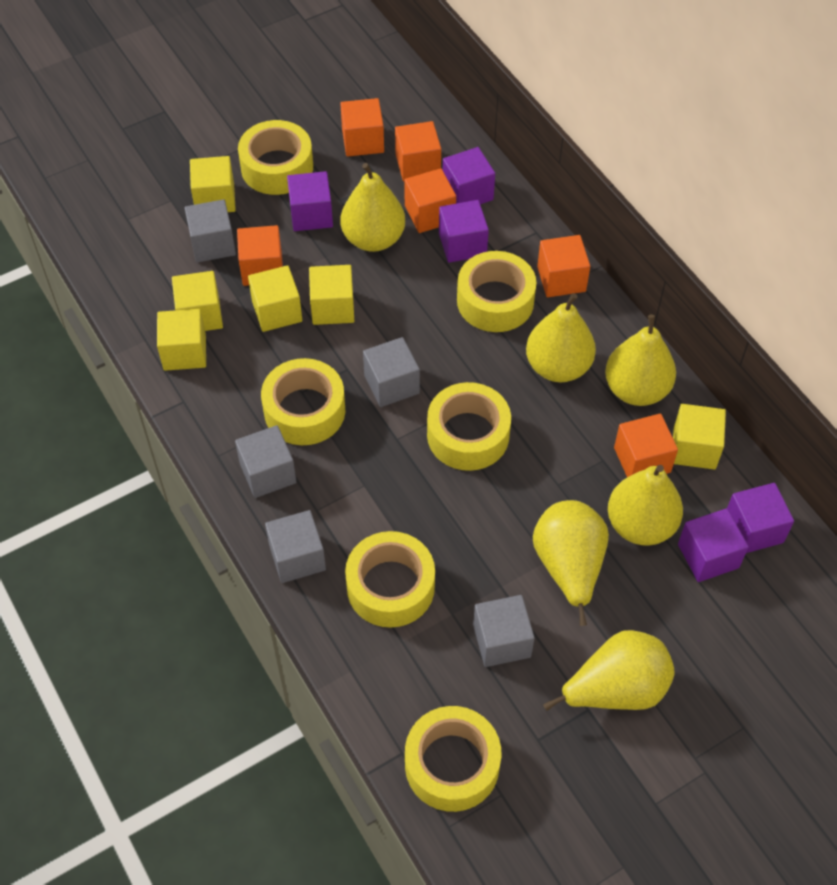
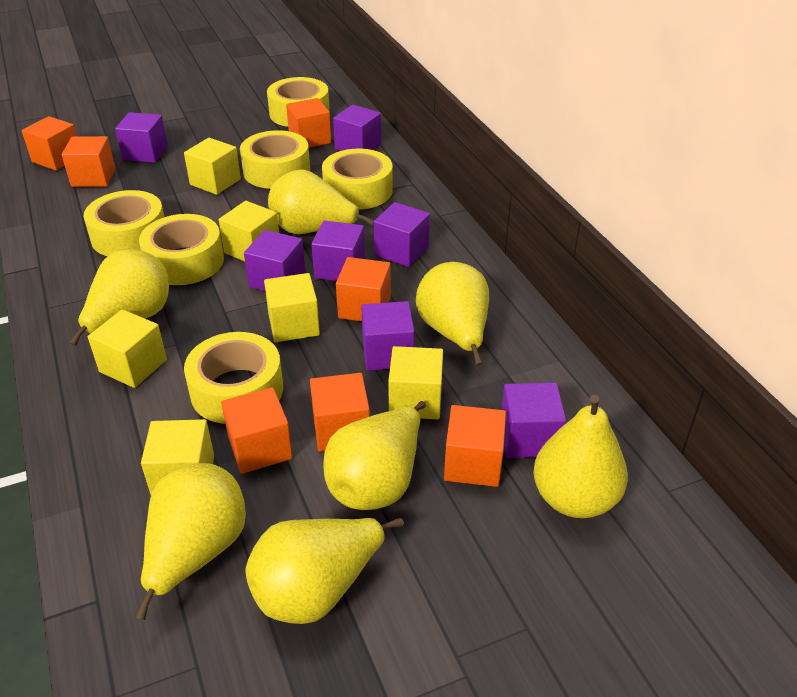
grey cube: 5 -> 0
orange cube: 6 -> 7
purple cube: 5 -> 7
yellow pear: 6 -> 7

